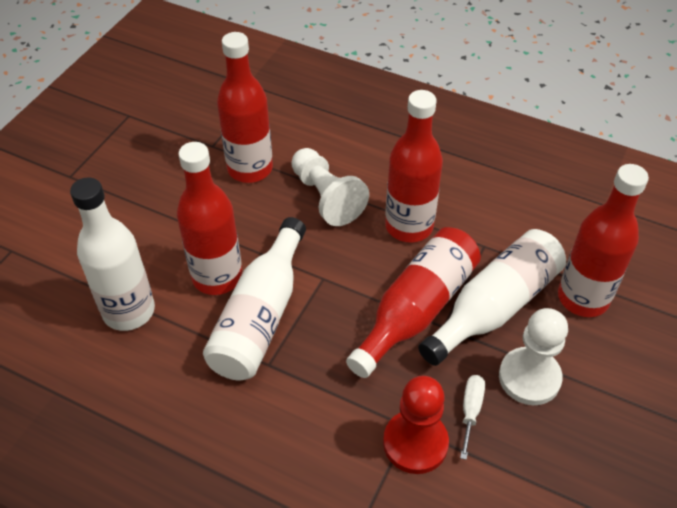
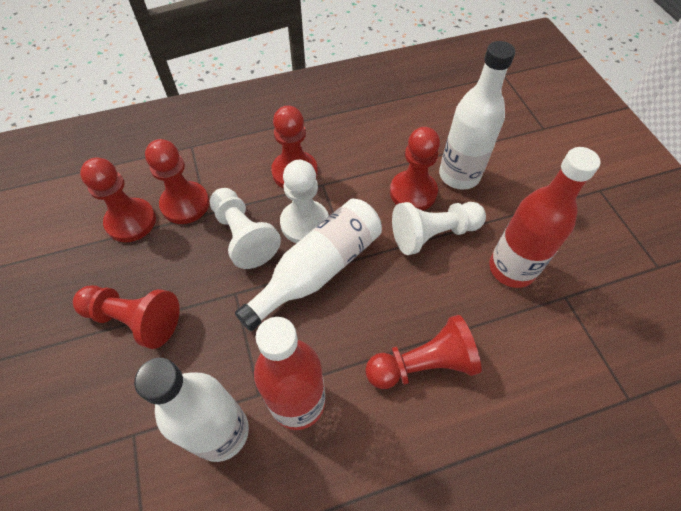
red bottle: 5 -> 2
red pawn: 1 -> 6
white pawn: 2 -> 3
white screwdriver: 1 -> 0

